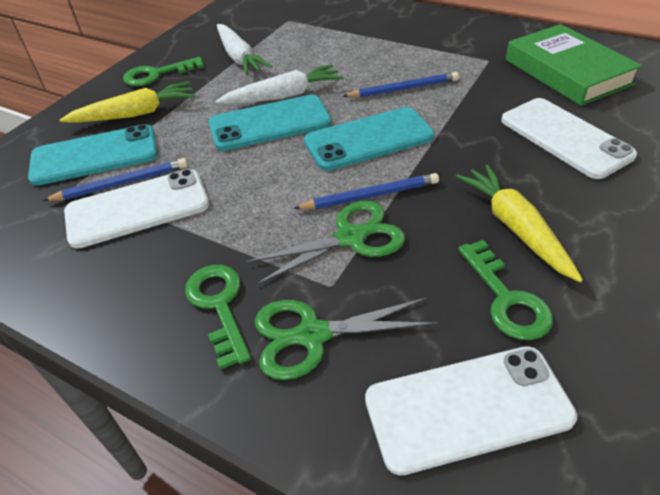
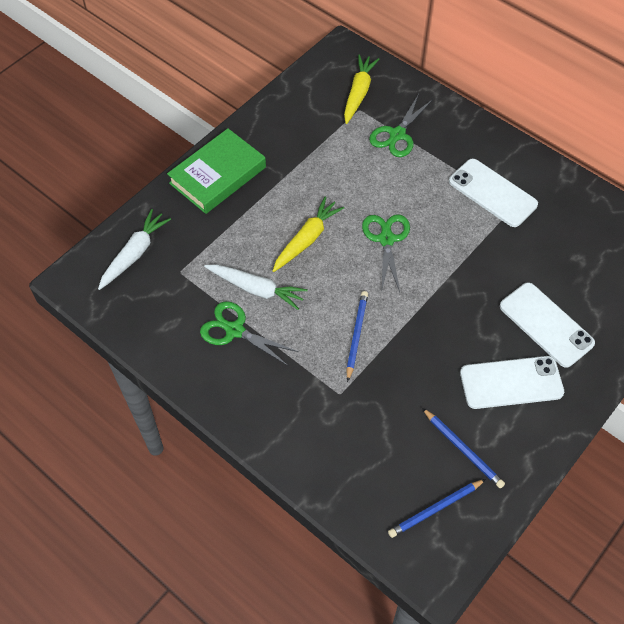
green key: 3 -> 0
green scissors: 2 -> 3
turquoise phone: 3 -> 0

